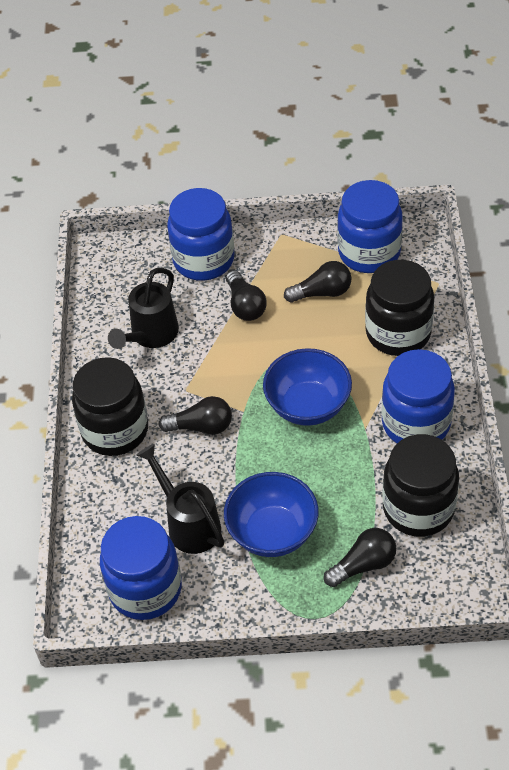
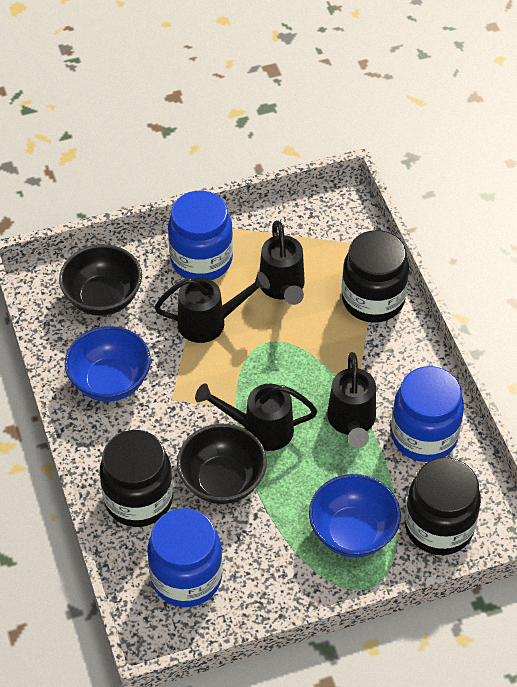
black bowl: 0 -> 2
black light bulb: 4 -> 0
black watering can: 2 -> 4
blue jar: 4 -> 3

